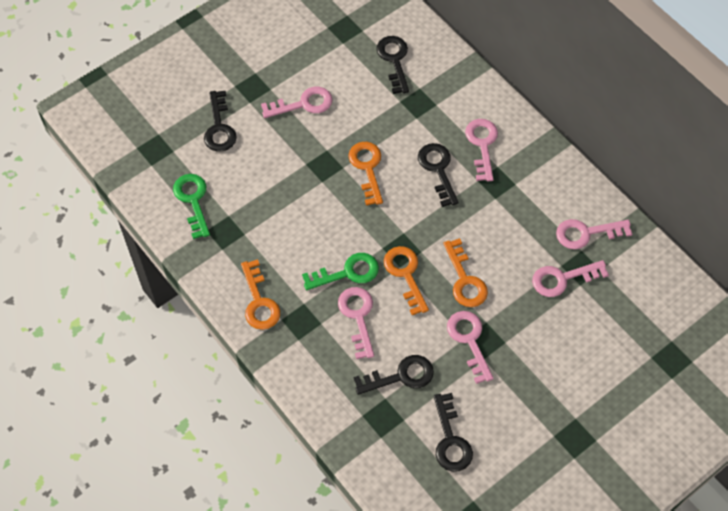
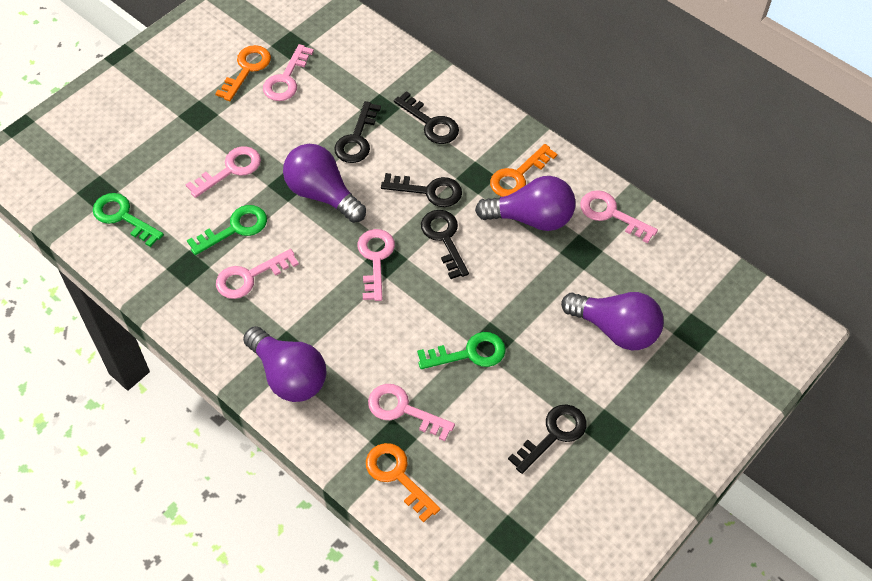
green key: 2 -> 3
orange key: 4 -> 3
purple light bulb: 0 -> 4

